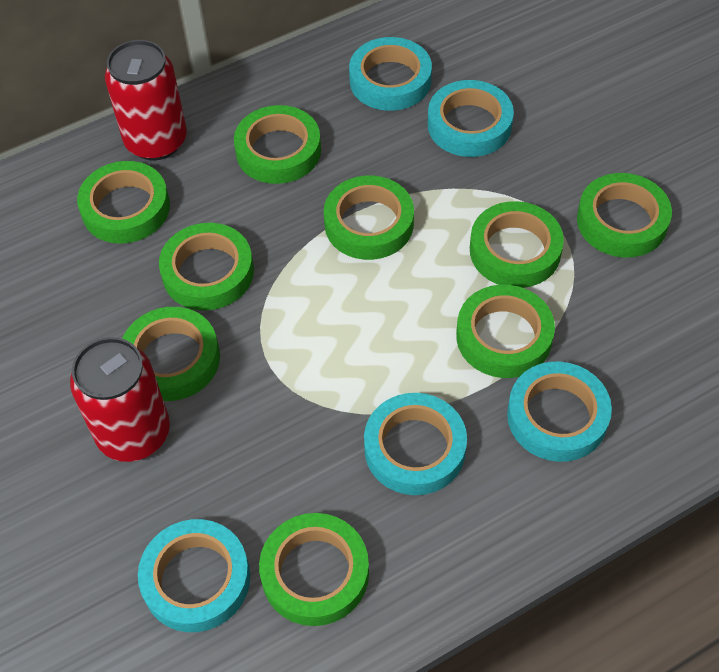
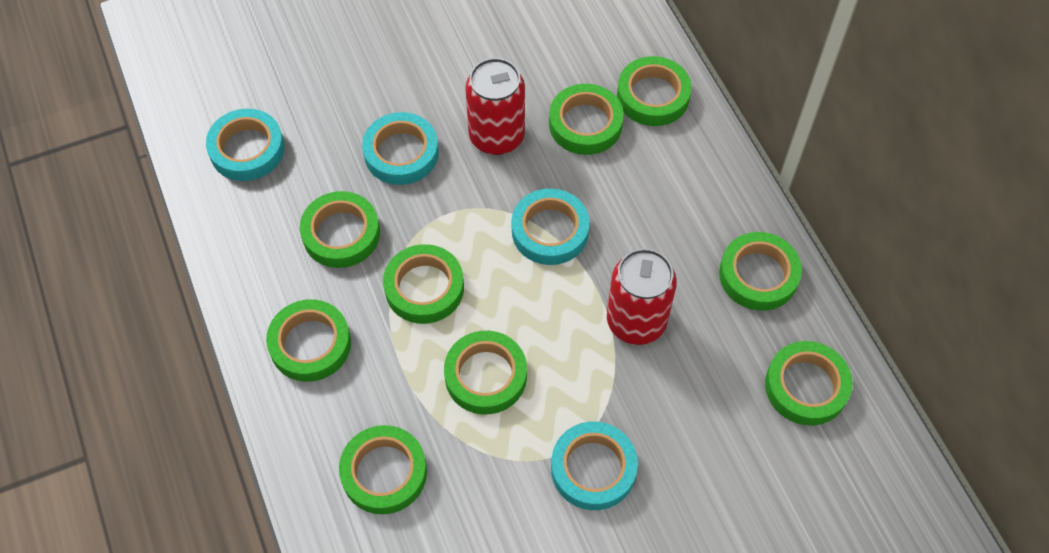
turquoise tape: 5 -> 4

